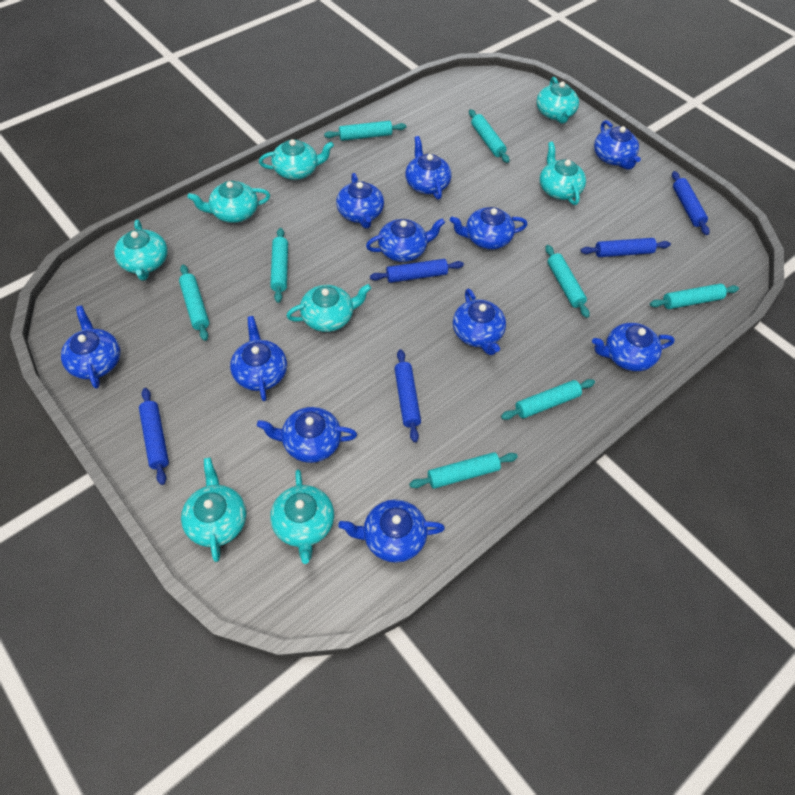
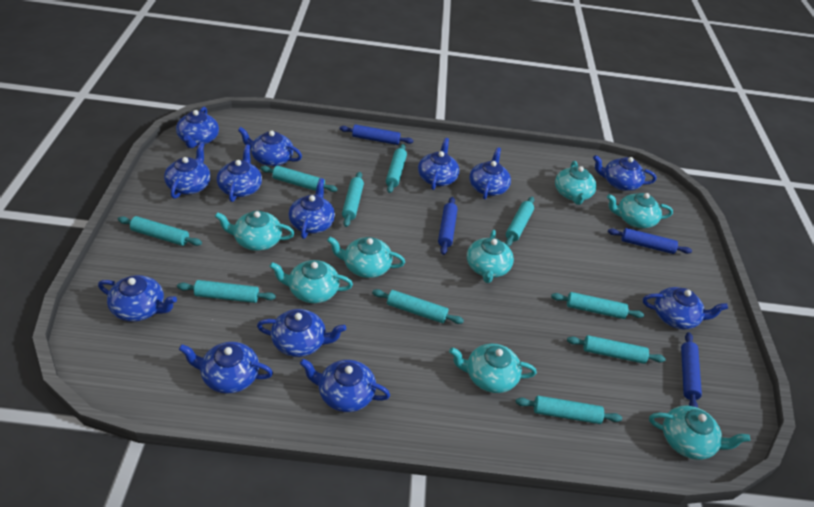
blue rolling pin: 5 -> 4
blue teapot: 11 -> 13
turquoise rolling pin: 8 -> 10

